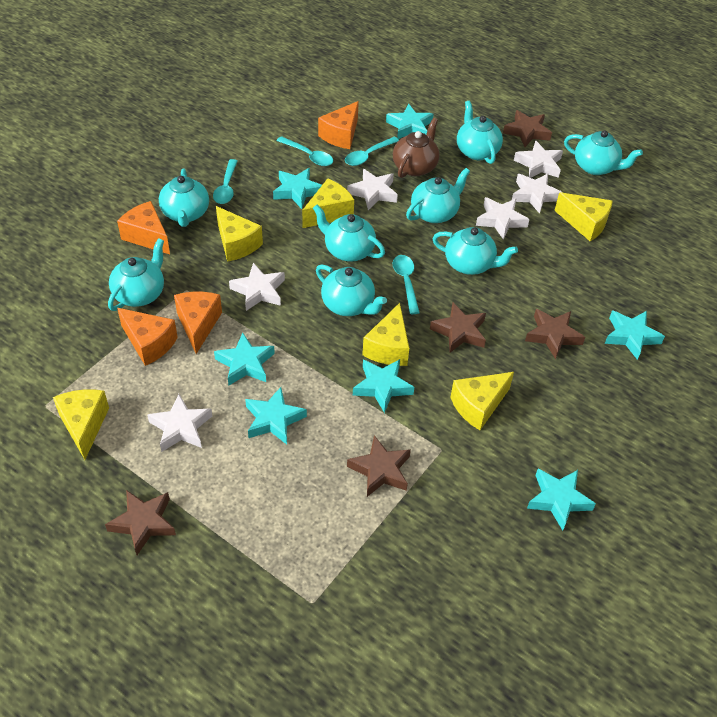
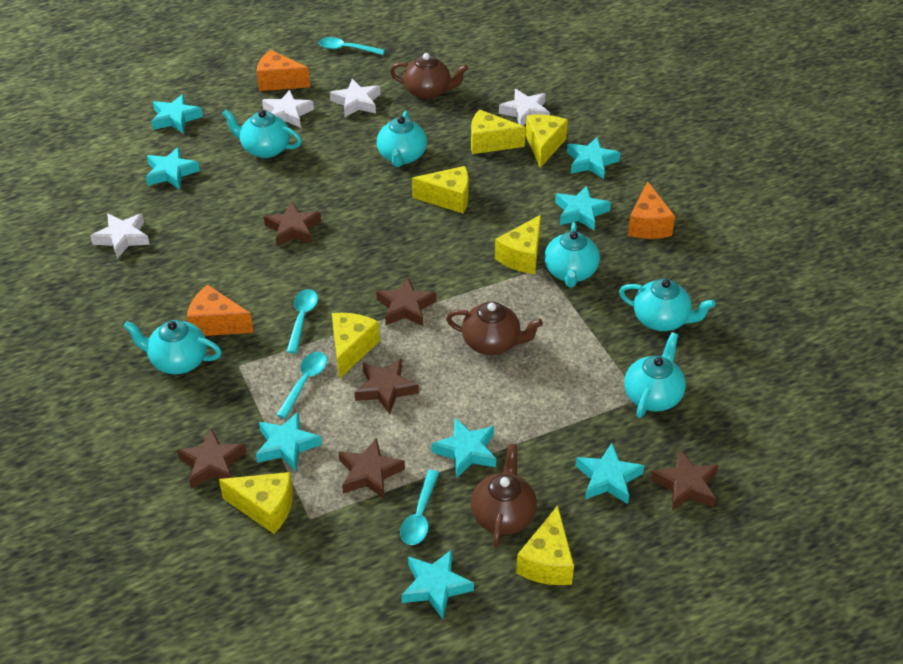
brown star: 5 -> 6
brown teapot: 1 -> 3
orange cheese: 4 -> 3
turquoise star: 7 -> 8
turquoise teapot: 8 -> 6
white star: 6 -> 4
yellow cheese: 6 -> 7

